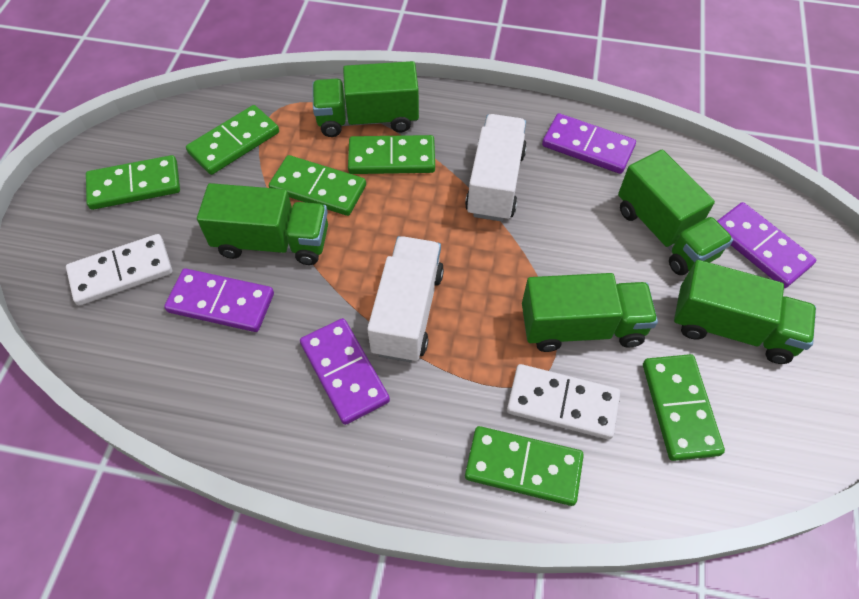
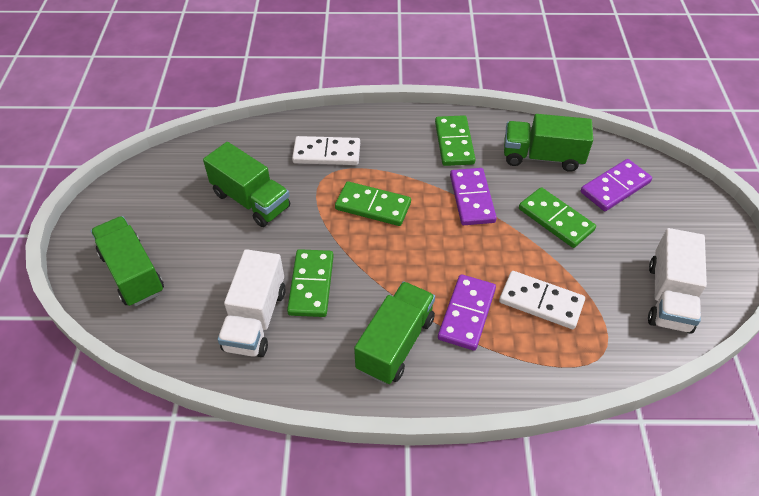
green domino: 6 -> 4
green truck: 5 -> 4
purple domino: 4 -> 3

